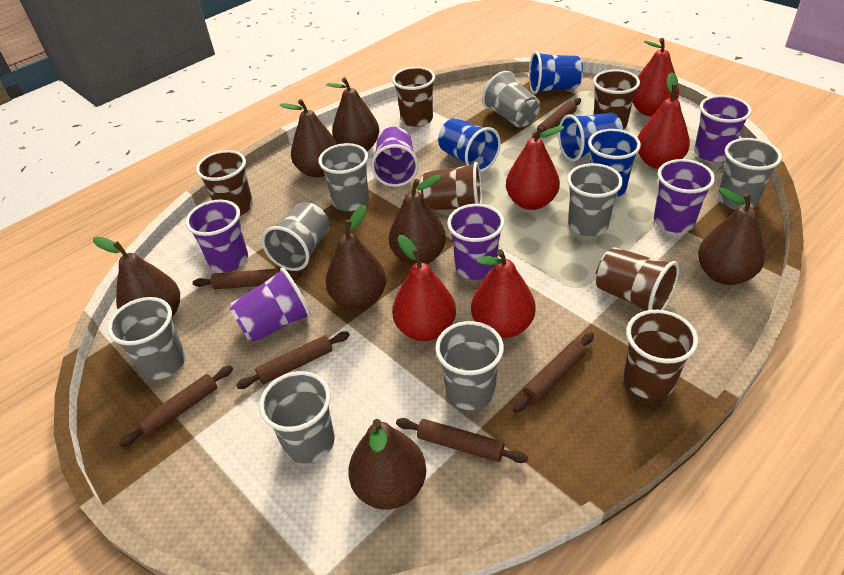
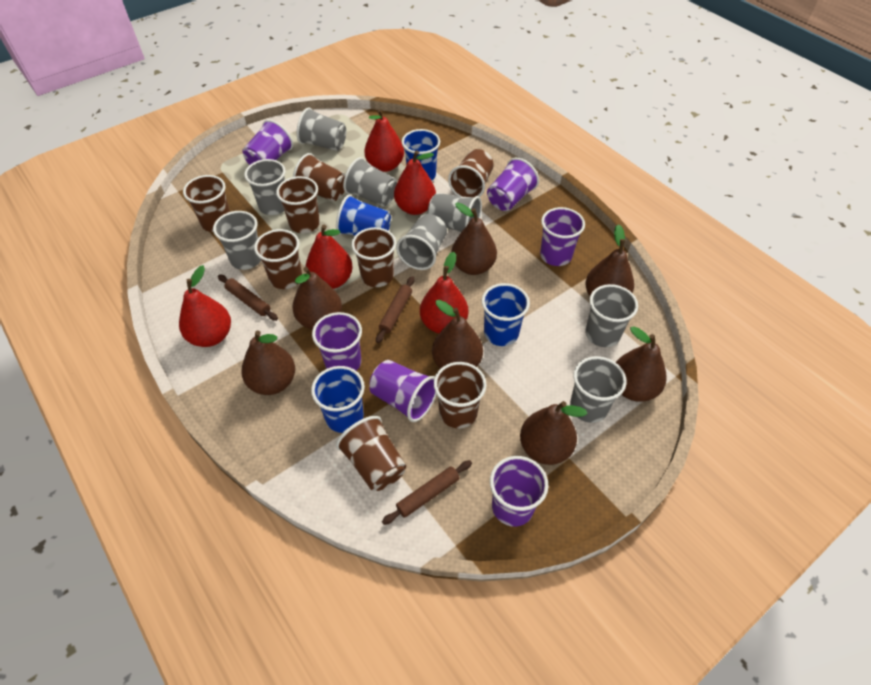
brown cup: 6 -> 8
brown rolling pin: 6 -> 3

